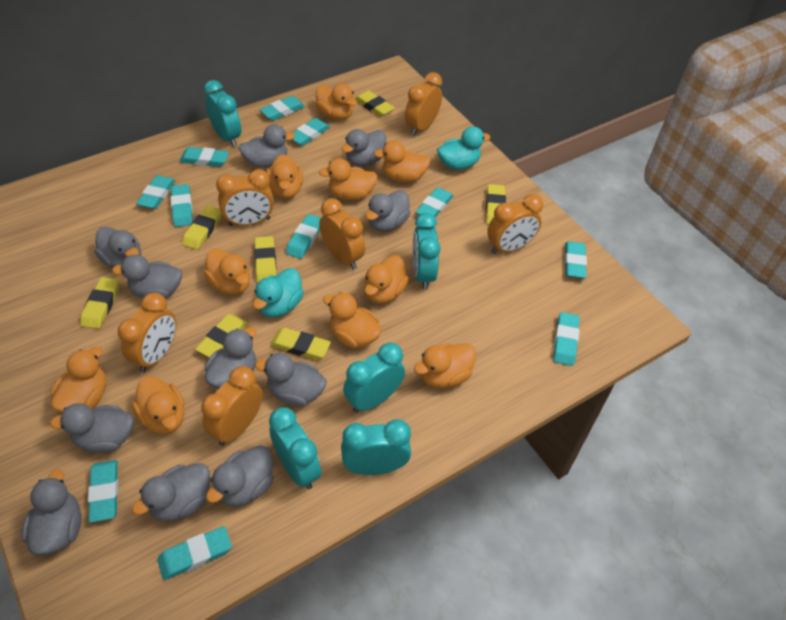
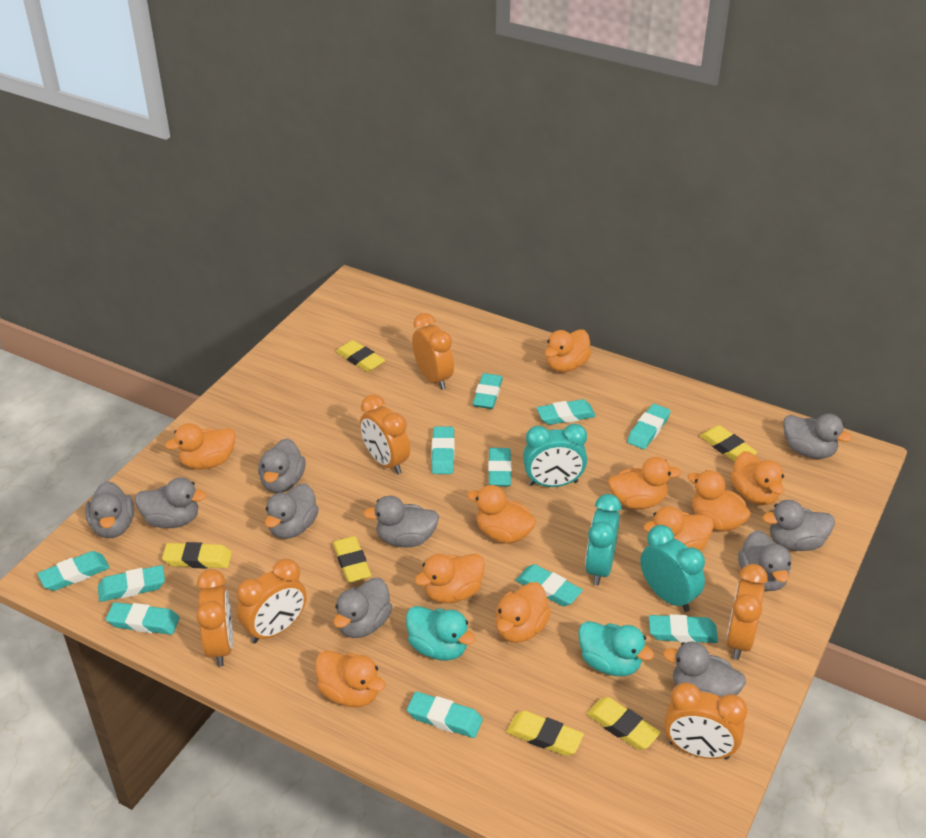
grey duck: 11 -> 10
turquoise clock: 5 -> 3
yellow eraser: 7 -> 6

